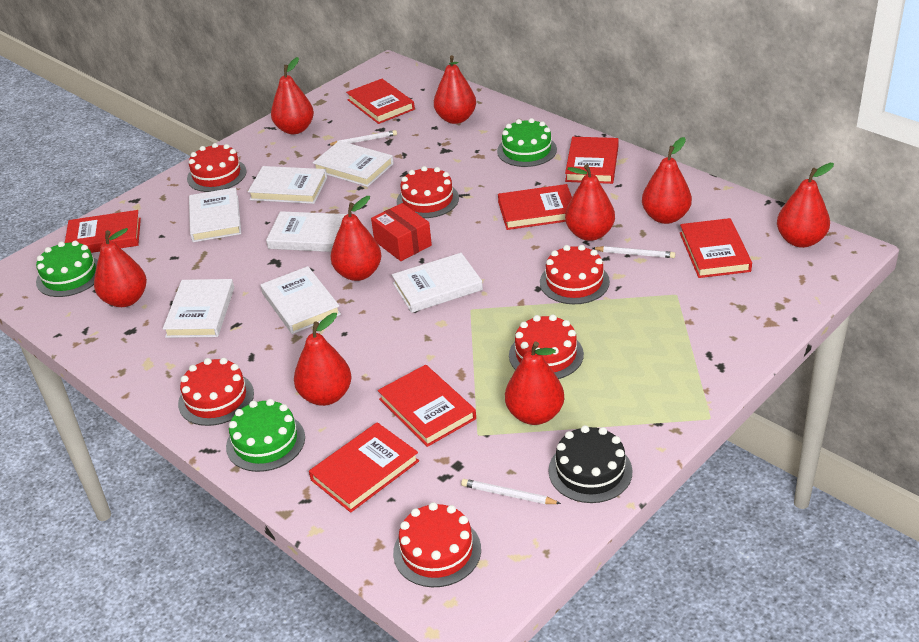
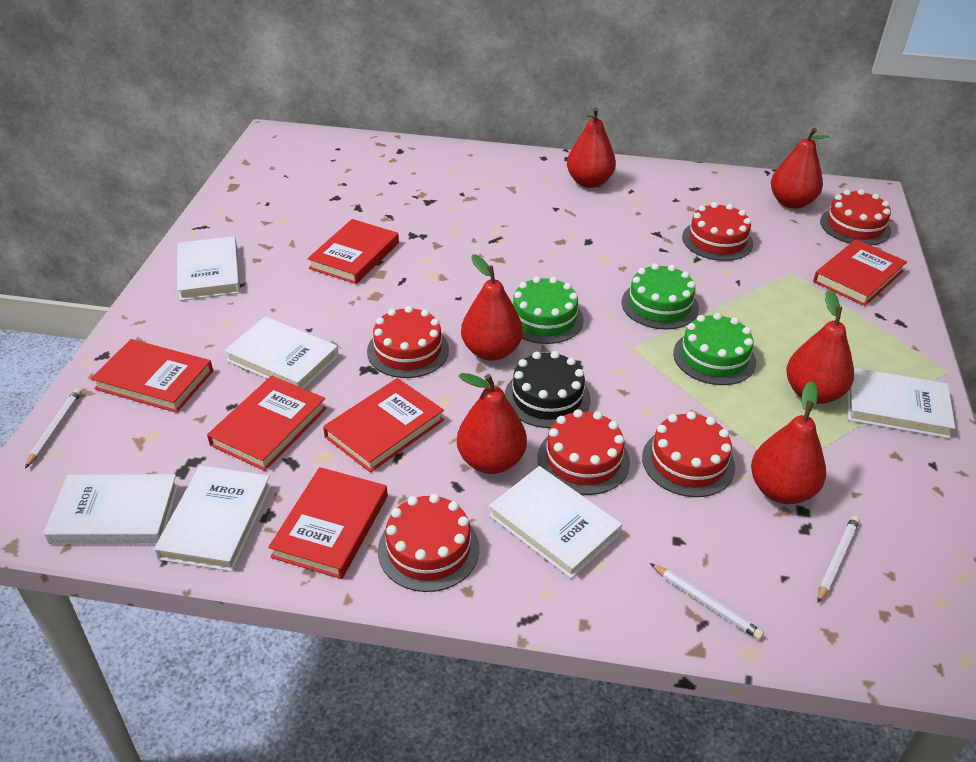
red book: 7 -> 6
red box: 1 -> 0
red pear: 9 -> 6
white book: 7 -> 6

